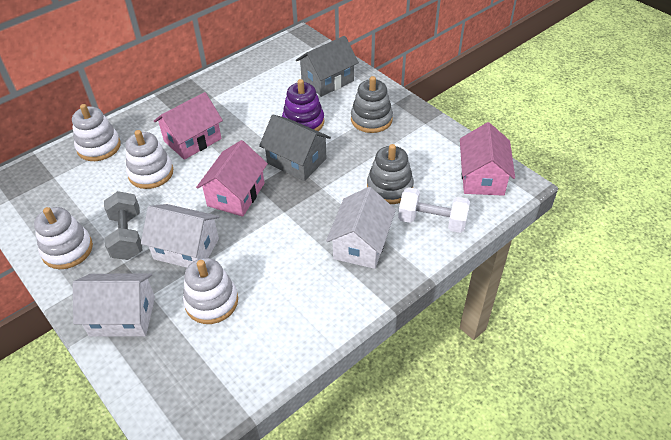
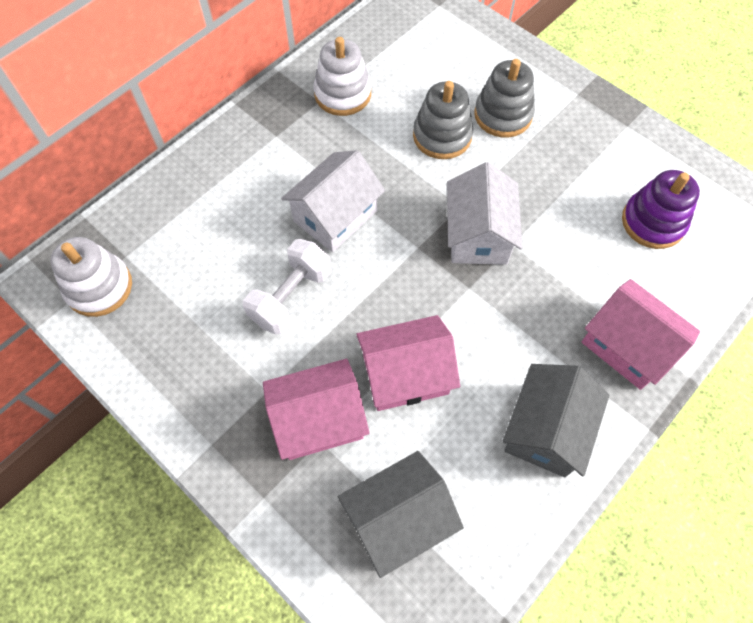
grey dumbbell: 1 -> 0
white house: 3 -> 2
white stacking toy: 4 -> 2

